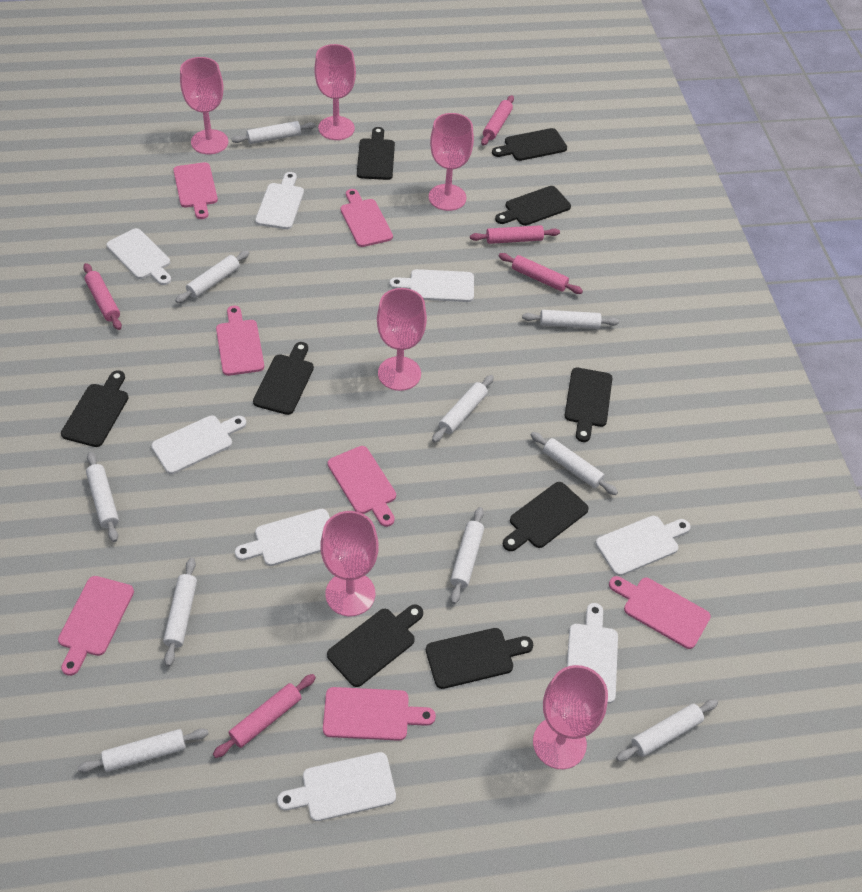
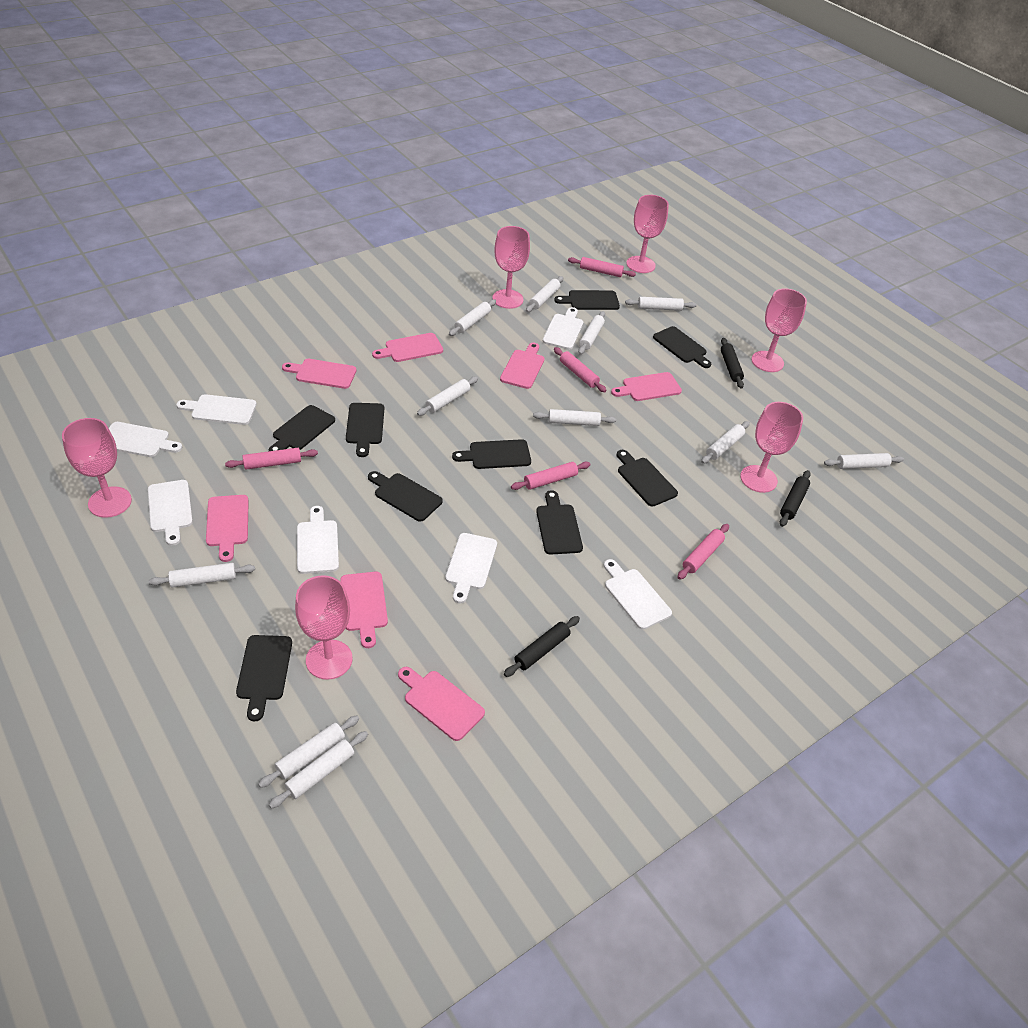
black rolling pin: 0 -> 3
white cutting board: 8 -> 7
white rolling pin: 10 -> 11

